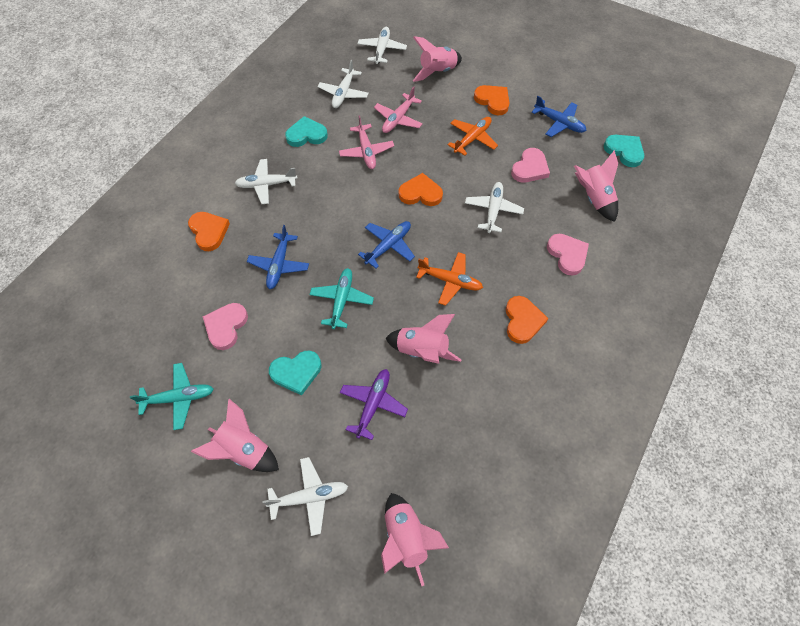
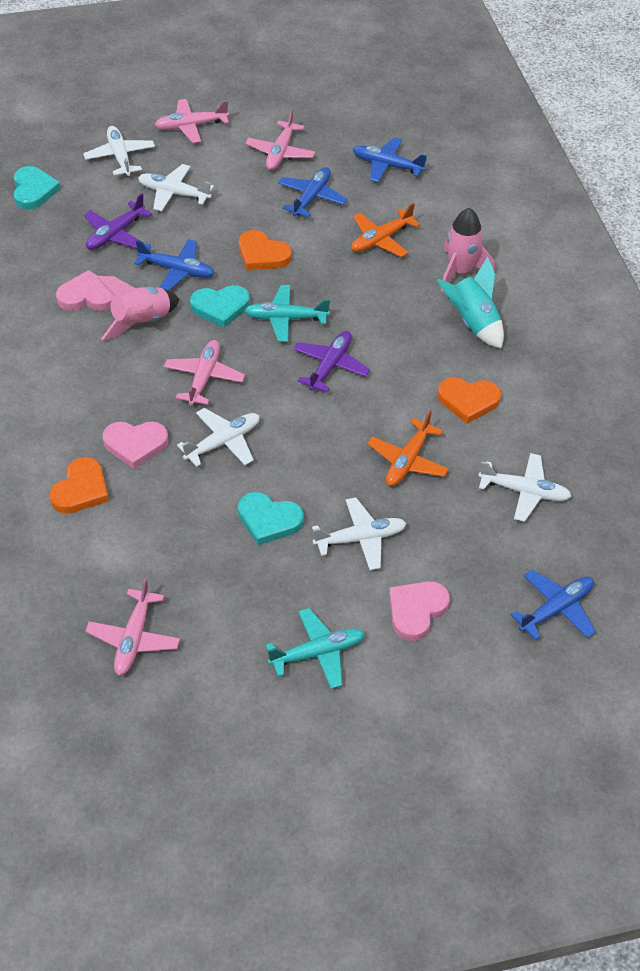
blue plane: 3 -> 4
orange heart: 4 -> 3
pink plane: 2 -> 4
pink rocket: 5 -> 2
purple plane: 1 -> 2
turquoise rocket: 0 -> 1

